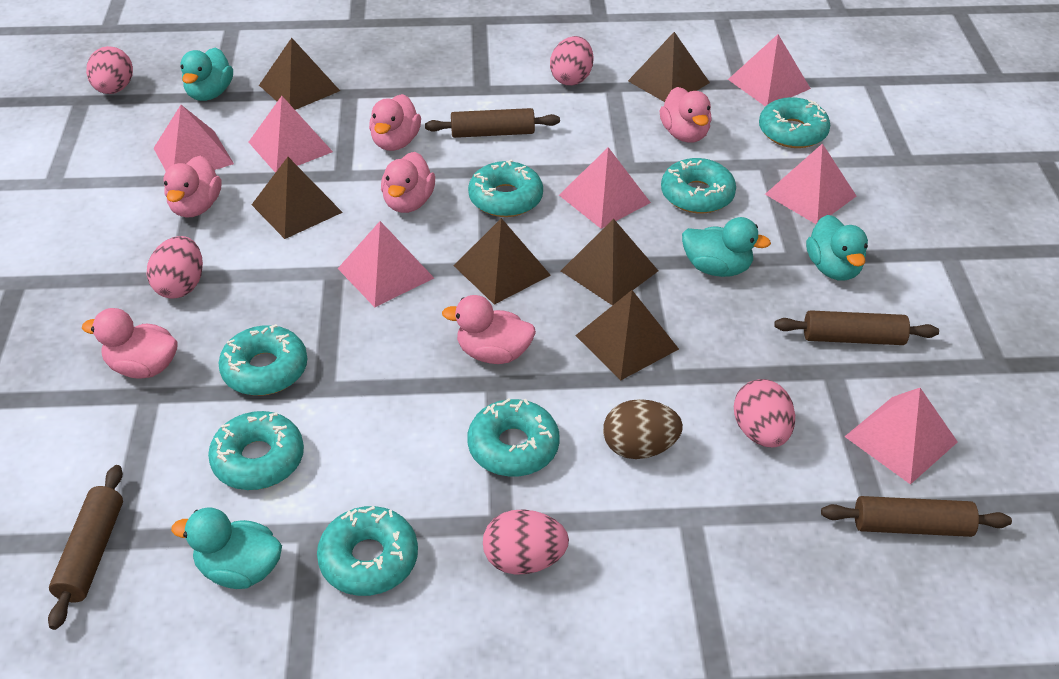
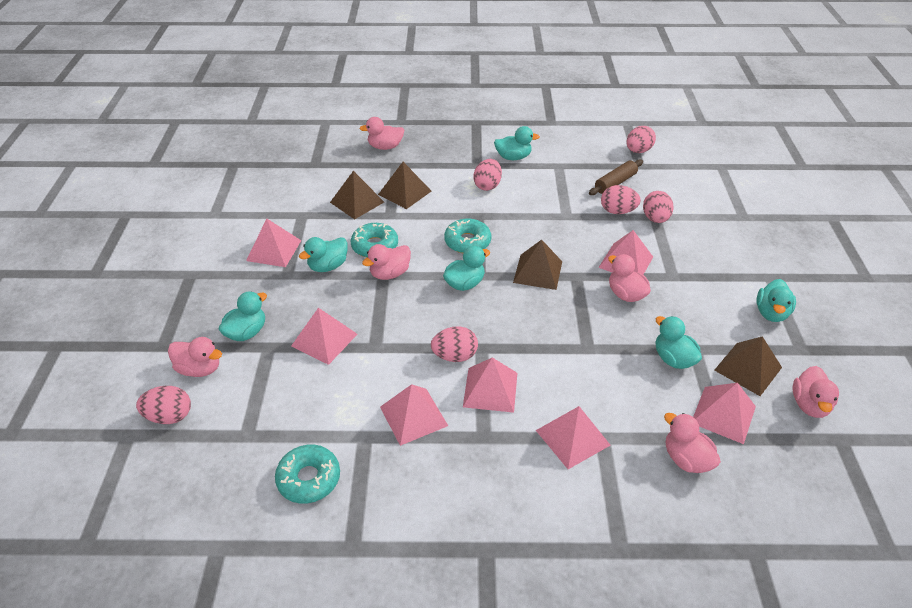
brown egg: 1 -> 0
brown pyramid: 6 -> 4
brown rolling pin: 4 -> 1
pink egg: 5 -> 6
turquoise donut: 7 -> 3
turquoise duck: 4 -> 6

